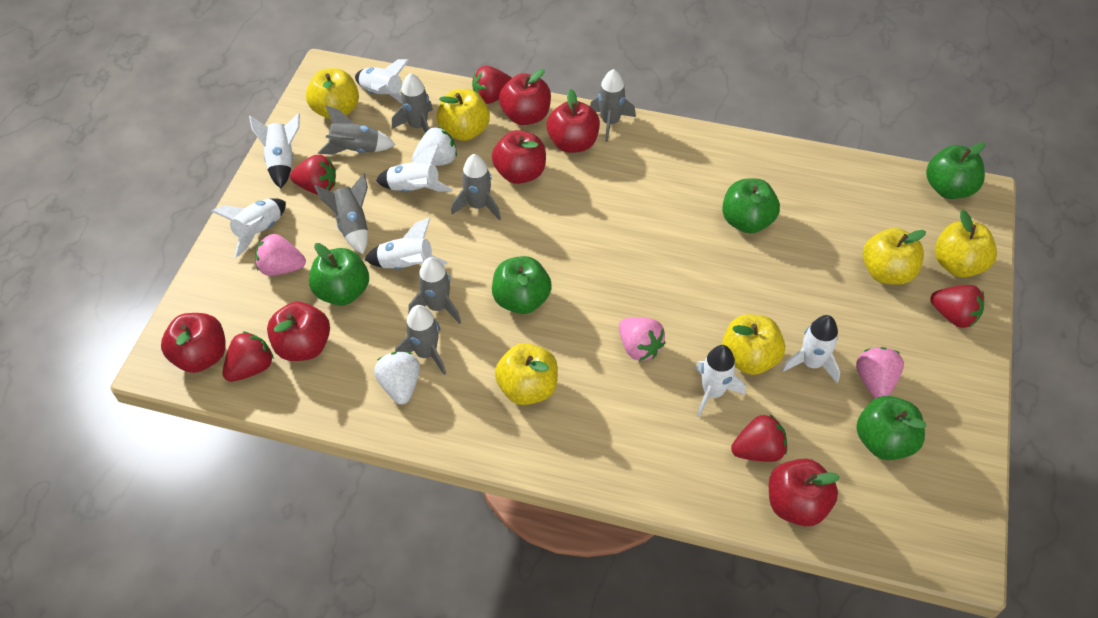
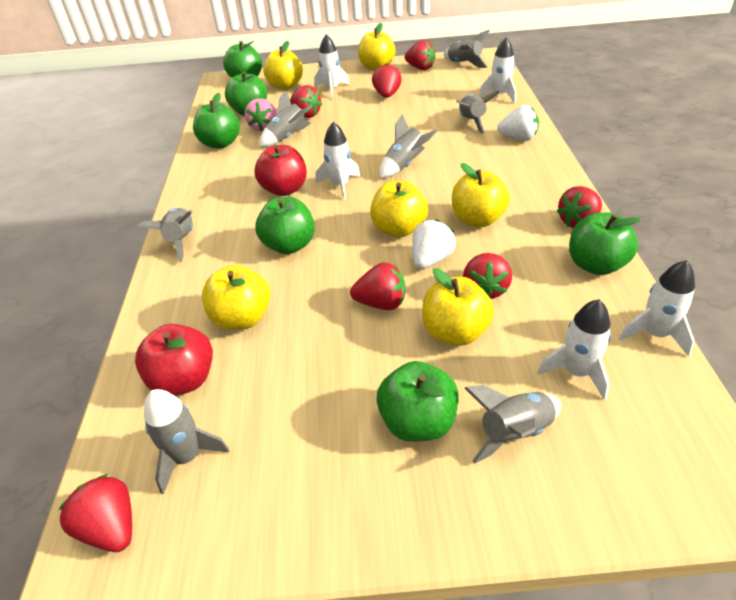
green apple: 5 -> 6
pink strawberry: 3 -> 1
red apple: 6 -> 2
red strawberry: 5 -> 7
white rocket: 7 -> 5

